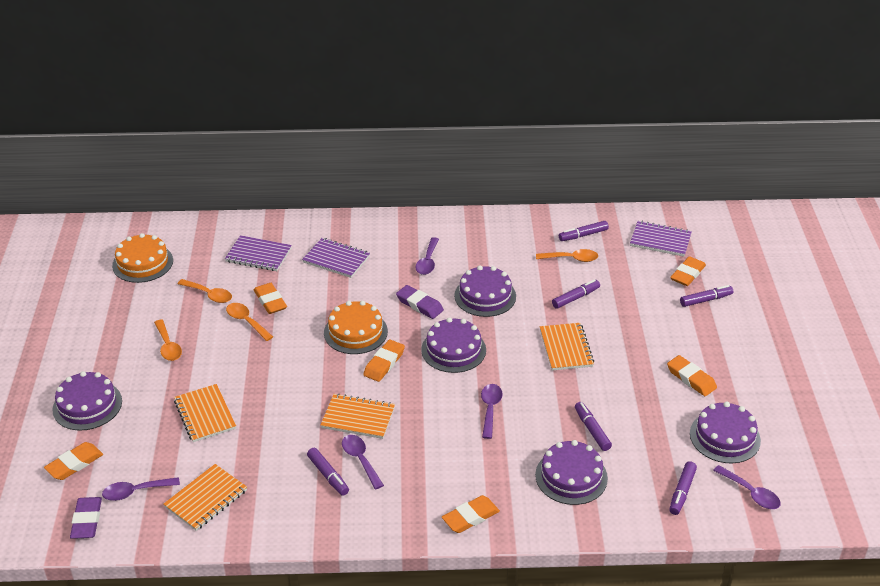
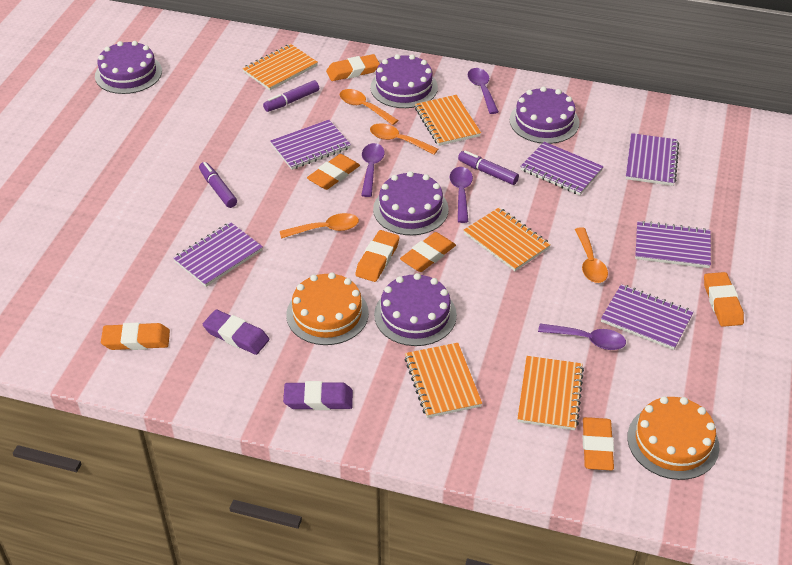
orange eraser: 6 -> 7
orange notebook: 4 -> 5
purple marker: 6 -> 3
purple notebook: 3 -> 6
purple spoon: 5 -> 4

